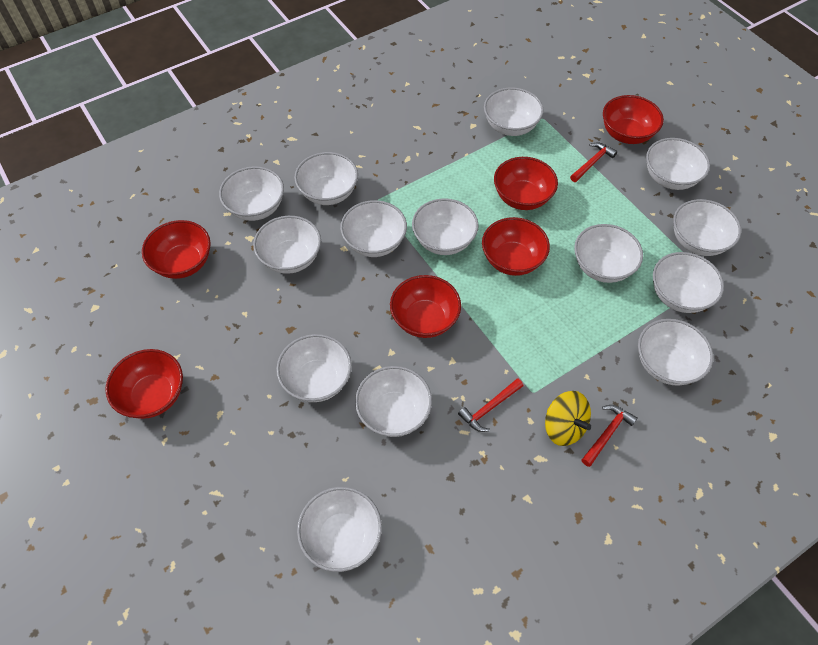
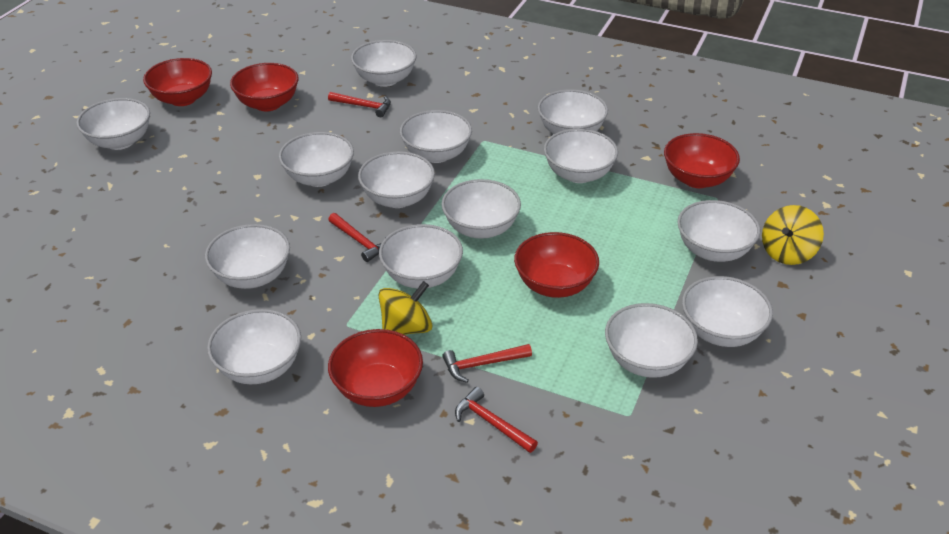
red bowl: 6 -> 5
red hammer: 3 -> 4
yellow spinning top: 1 -> 2

